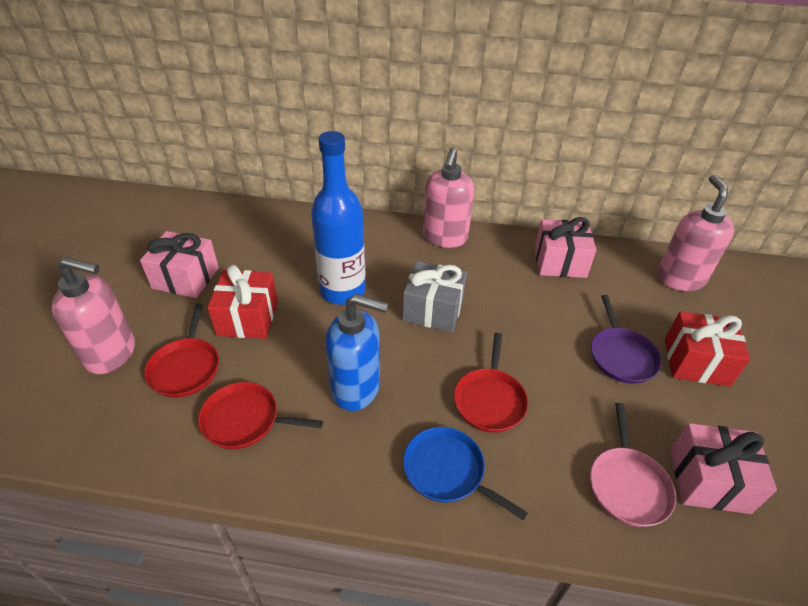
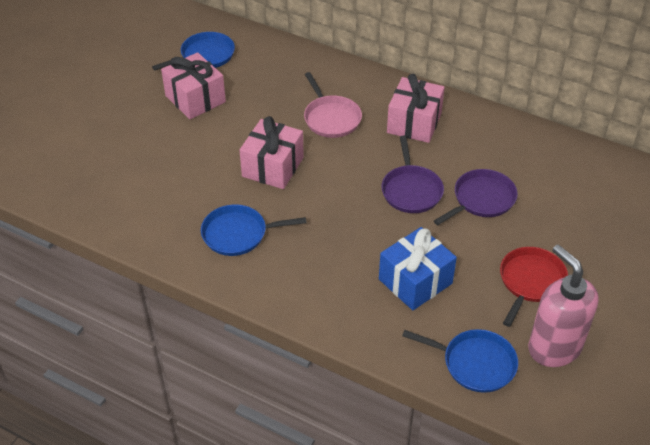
blue bottle: 1 -> 0
blue gift: 0 -> 1
blue pan: 1 -> 3
blue soap dispenser: 1 -> 0
grey gift: 1 -> 0
pink soap dispenser: 3 -> 1
purple pan: 1 -> 2
red gift: 2 -> 0
red pan: 3 -> 1

